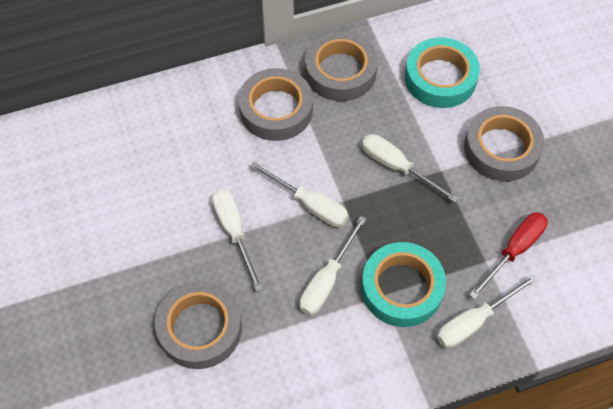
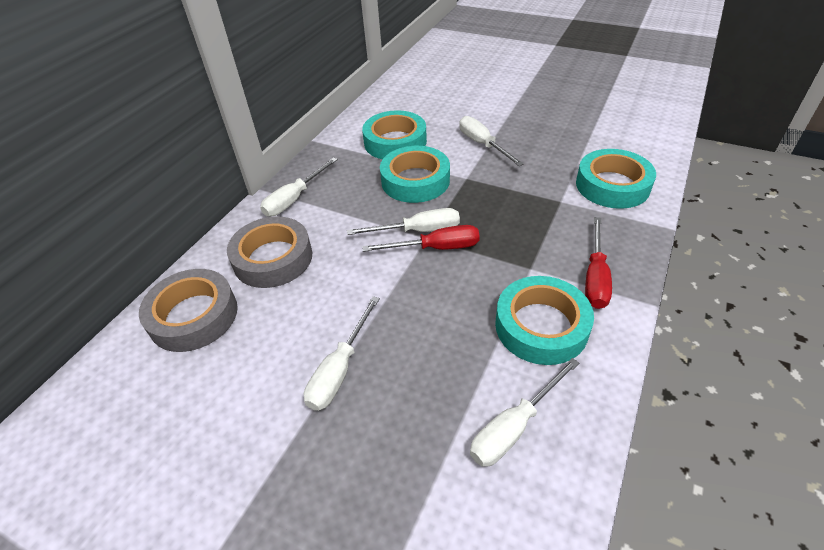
grey tape: 4 -> 2
red screwdriver: 1 -> 2
turquoise tape: 2 -> 4

